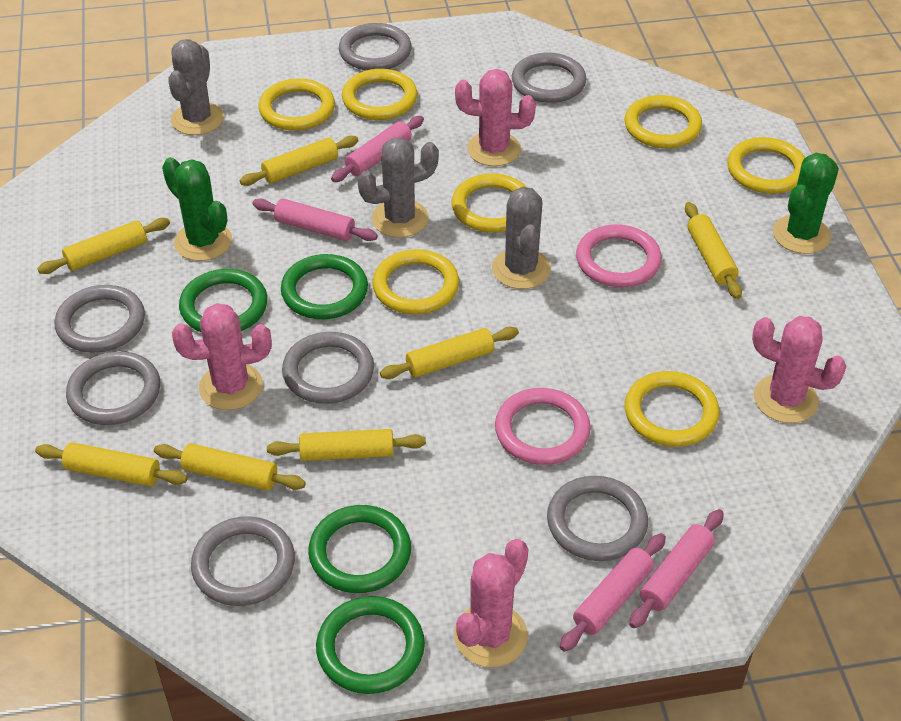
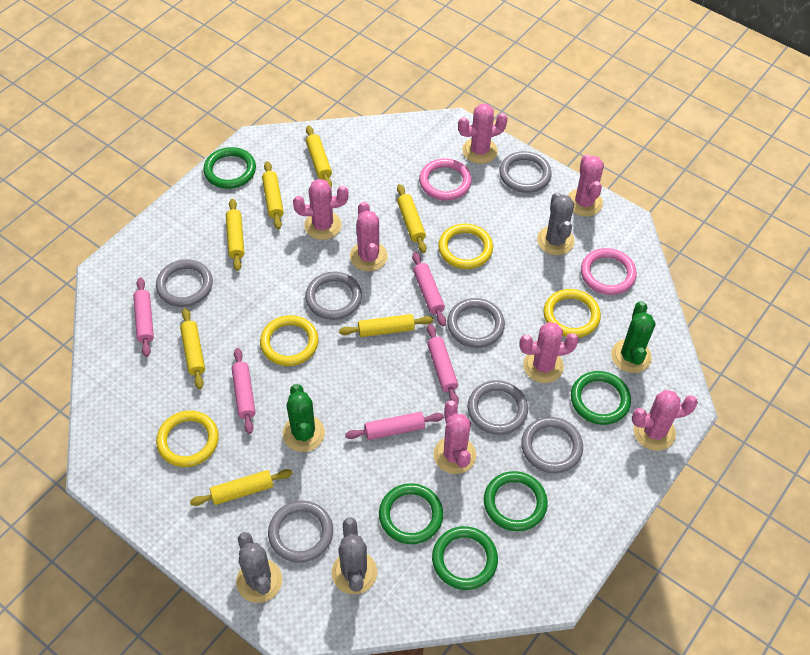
green ring: 4 -> 5
pink cactus: 4 -> 7
pink rolling pin: 4 -> 5
yellow ring: 7 -> 4

